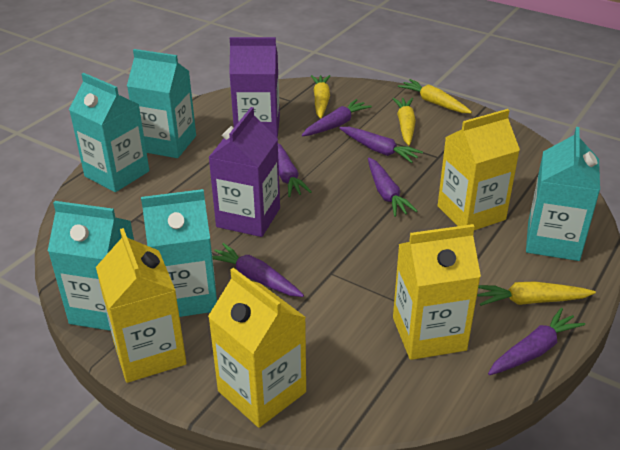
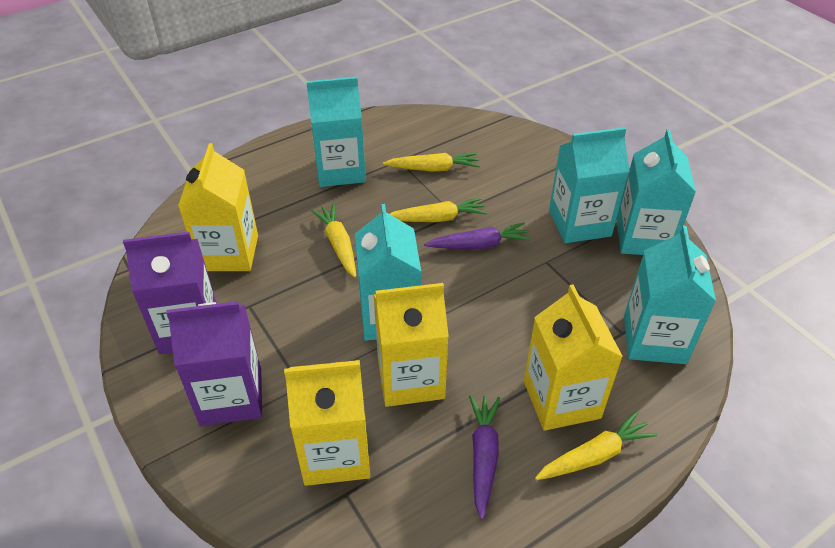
purple carrot: 6 -> 2

